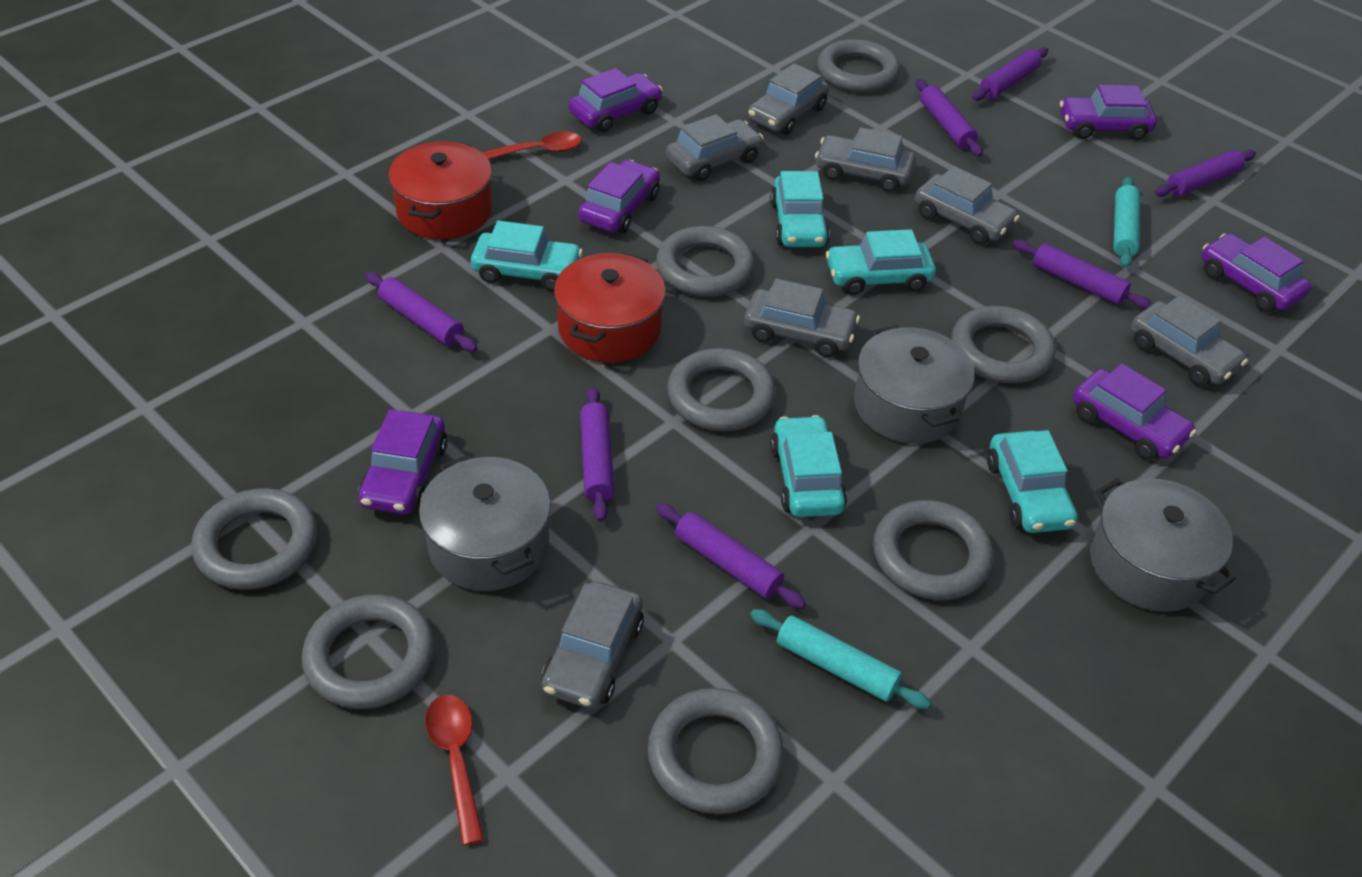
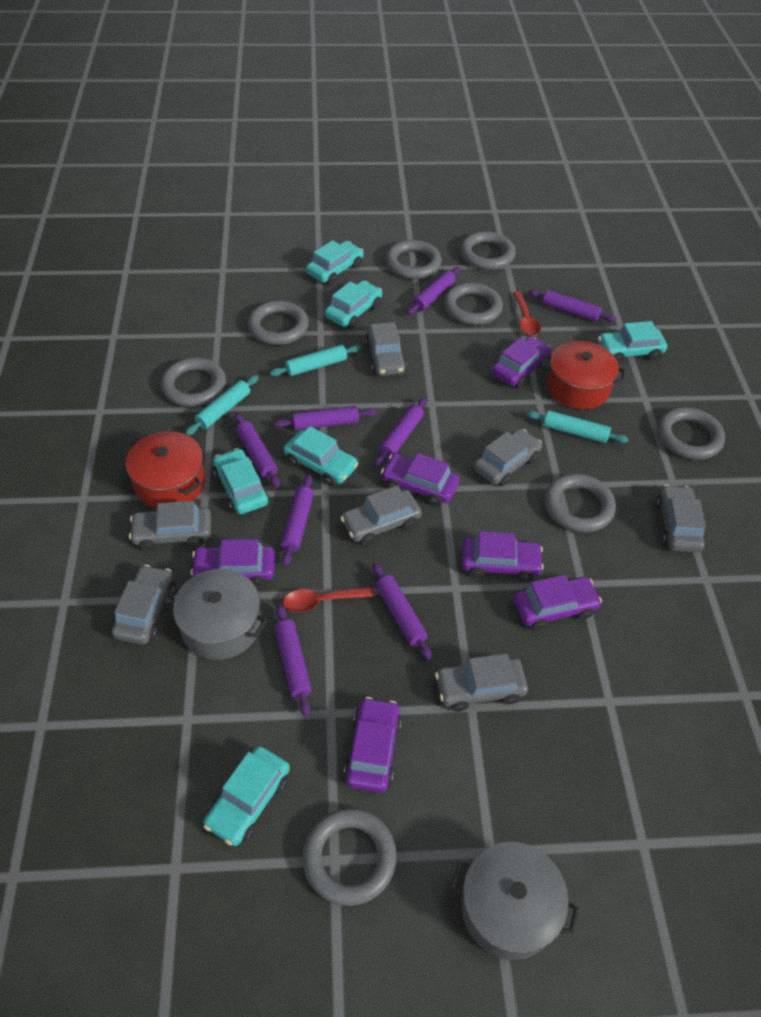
grey pot: 3 -> 2
purple rolling pin: 7 -> 8
turquoise car: 5 -> 6
turquoise rolling pin: 2 -> 3

